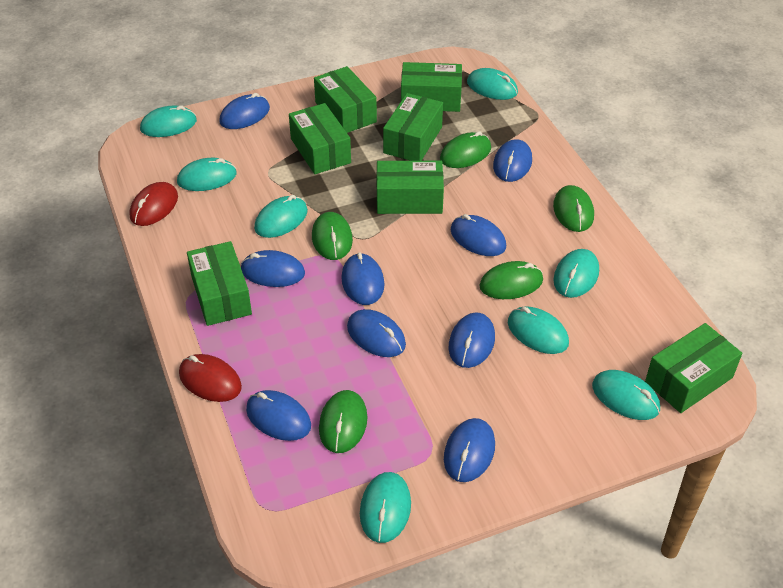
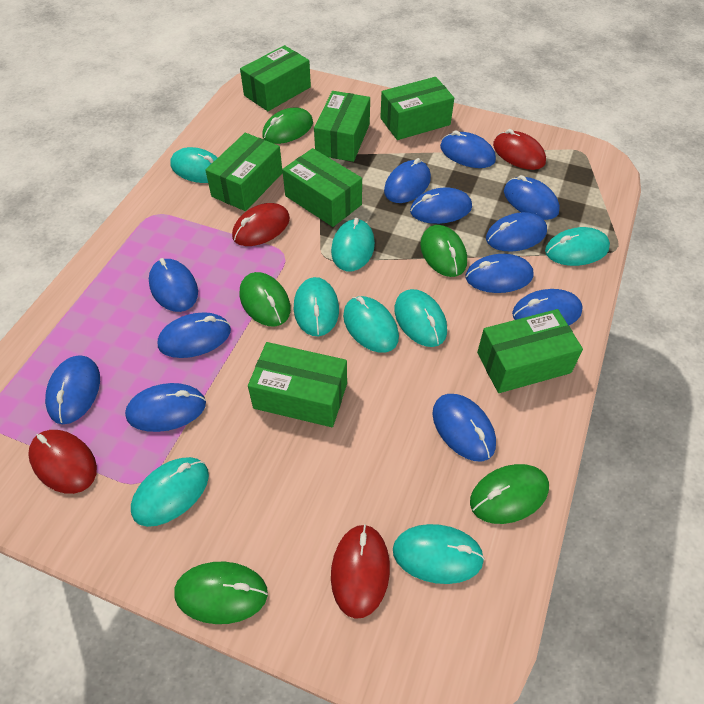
blue mouse: 9 -> 12
red mouse: 2 -> 4

